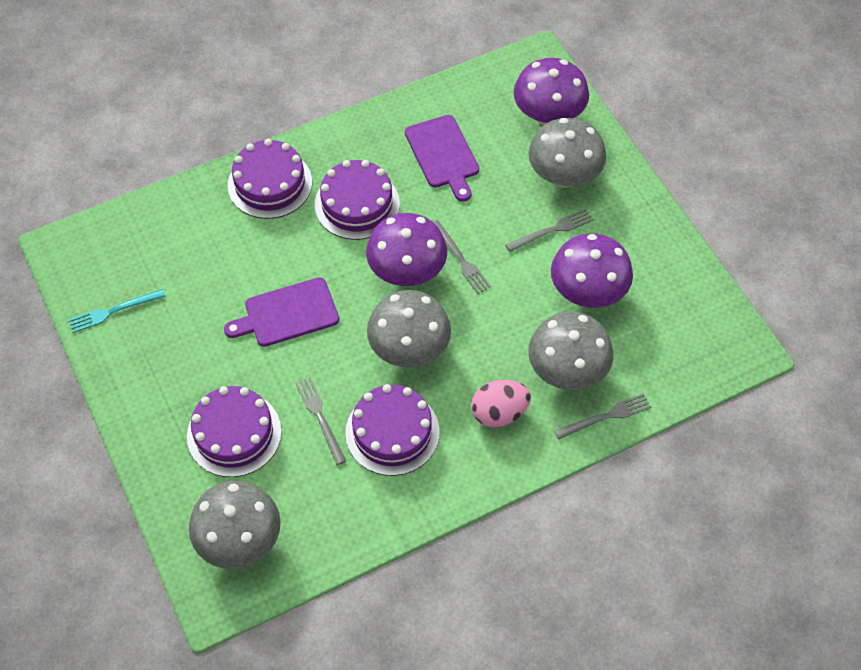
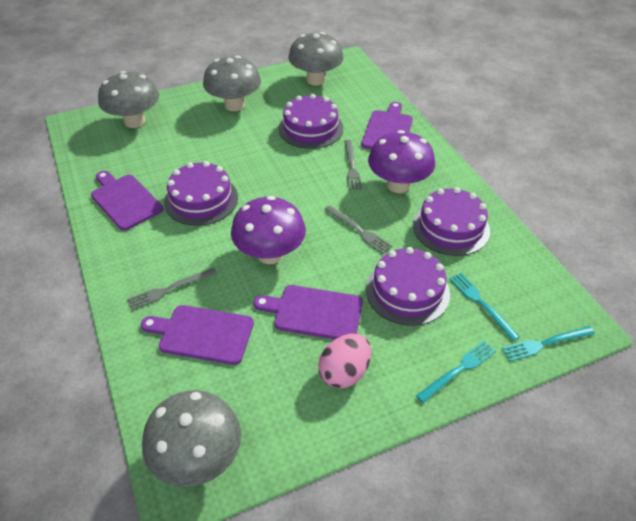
grey fork: 4 -> 3
purple cutting board: 2 -> 4
purple mushroom: 3 -> 2
turquoise fork: 1 -> 3

